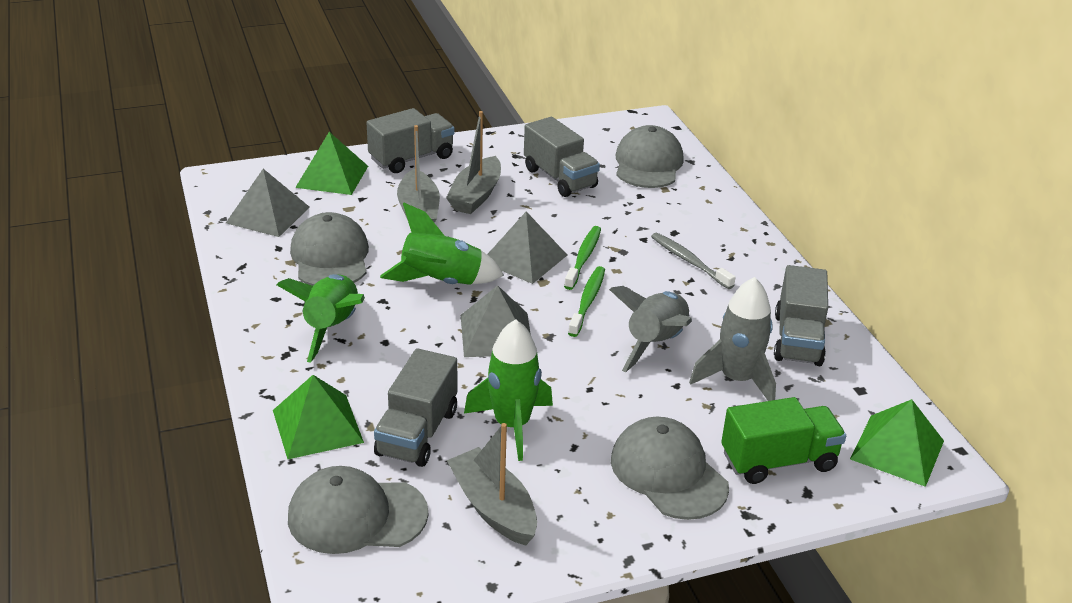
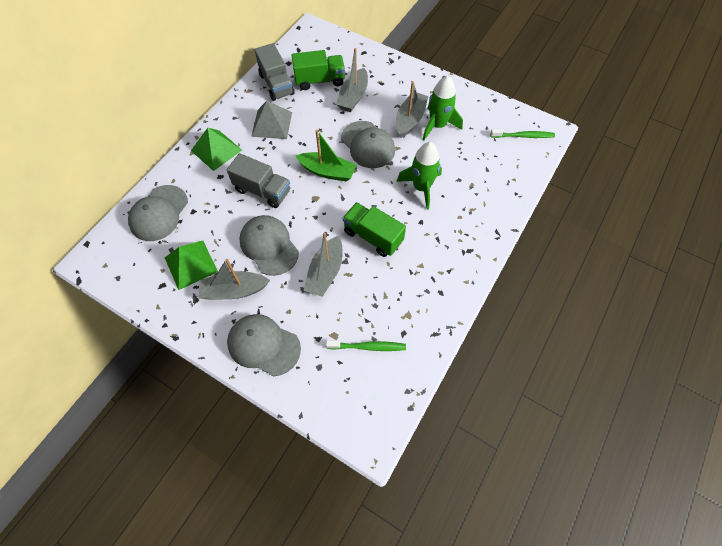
green boat: 0 -> 1
green pyramid: 3 -> 2
green rocket: 3 -> 2
green truck: 1 -> 2
grey boat: 3 -> 4
grey pyramid: 3 -> 1
grey rocket: 2 -> 0
grey toothbrush: 1 -> 0
grey truck: 4 -> 2

